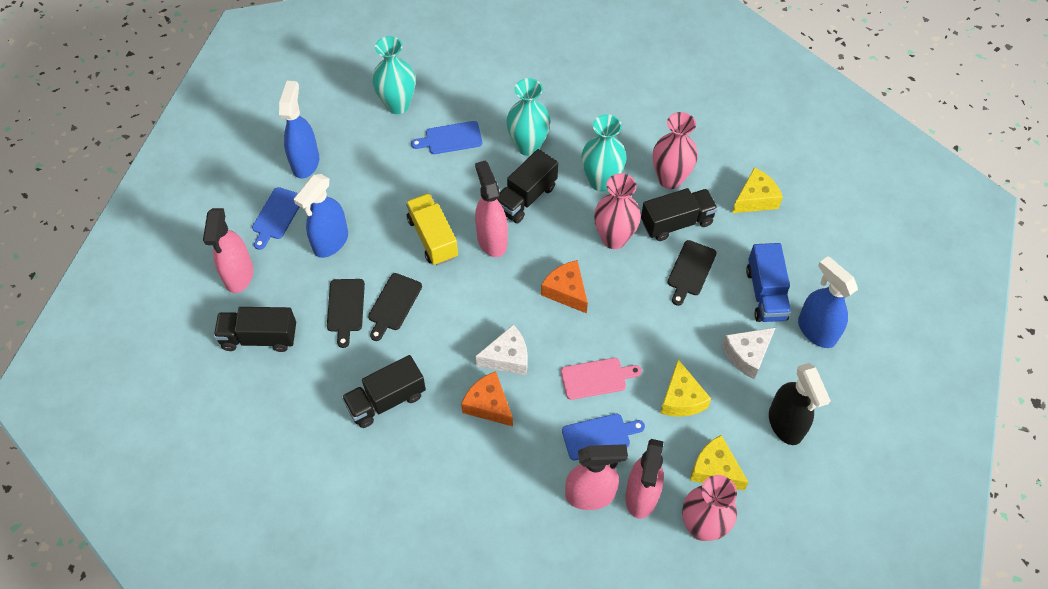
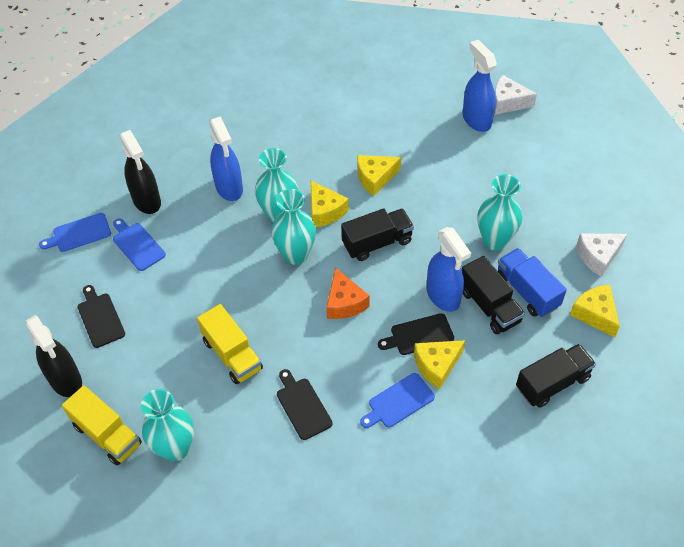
black spray bottle: 1 -> 2
black truck: 4 -> 3
orange cheese: 2 -> 1
pink cutting board: 1 -> 0
pink spray bottle: 4 -> 0
pink vase: 3 -> 0
turquoise vase: 3 -> 4
yellow cheese: 3 -> 4
yellow truck: 1 -> 2

